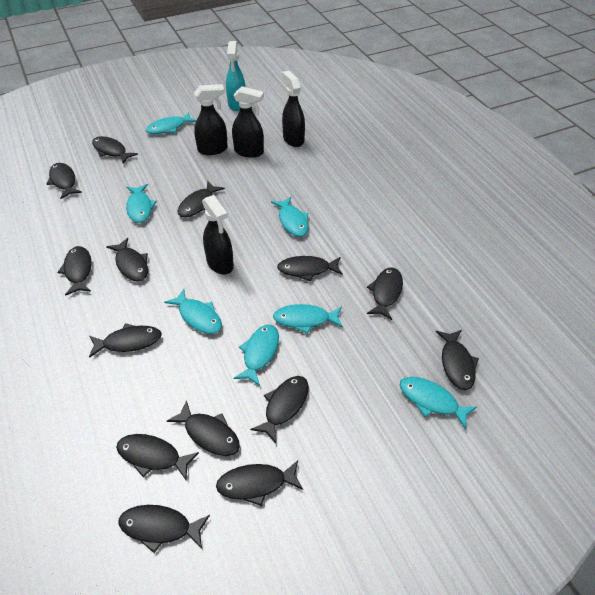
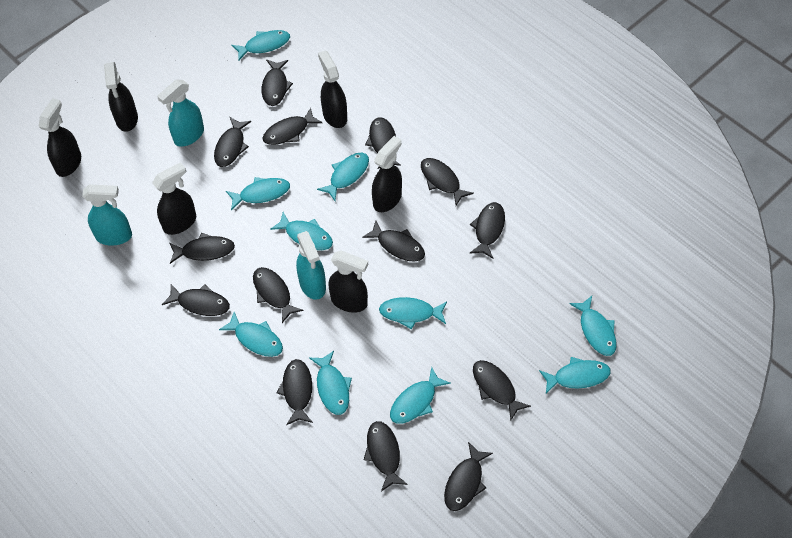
black spray bottle: 4 -> 6
turquoise fish: 7 -> 10
turquoise spray bottle: 1 -> 3

